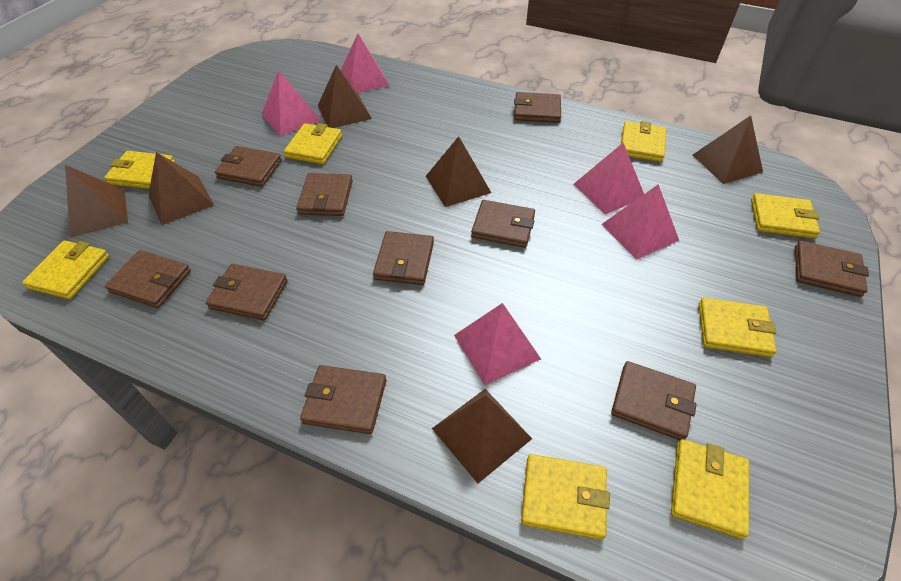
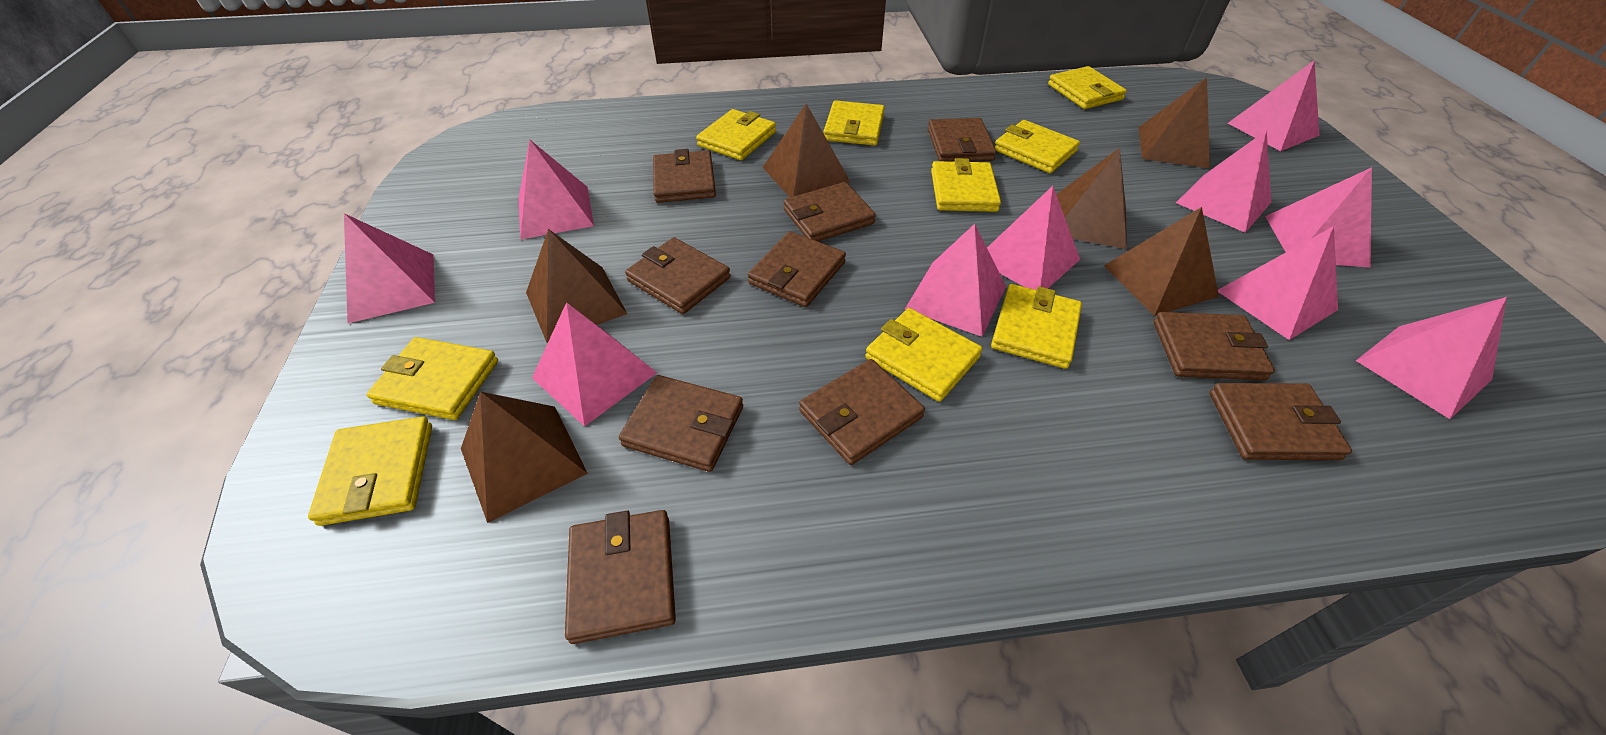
pink pyramid: 5 -> 10
yellow wallet: 8 -> 9

